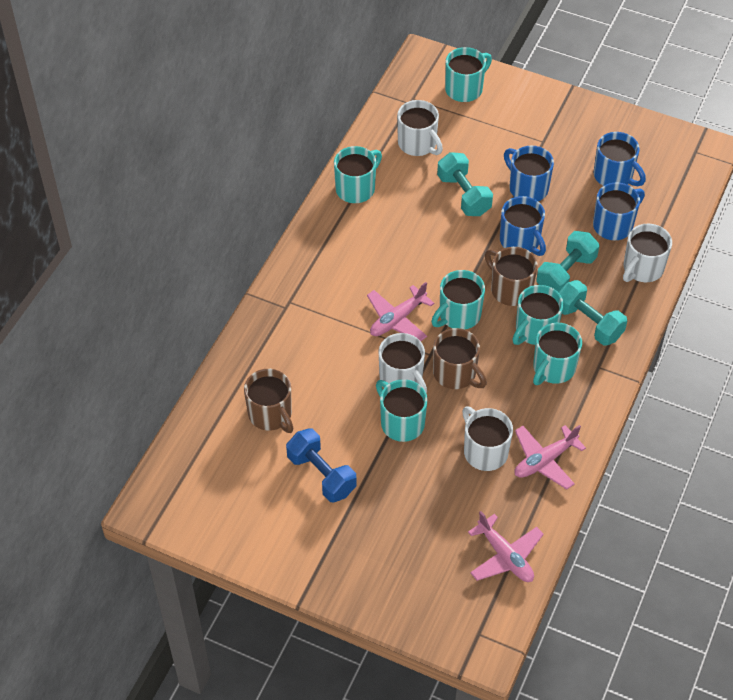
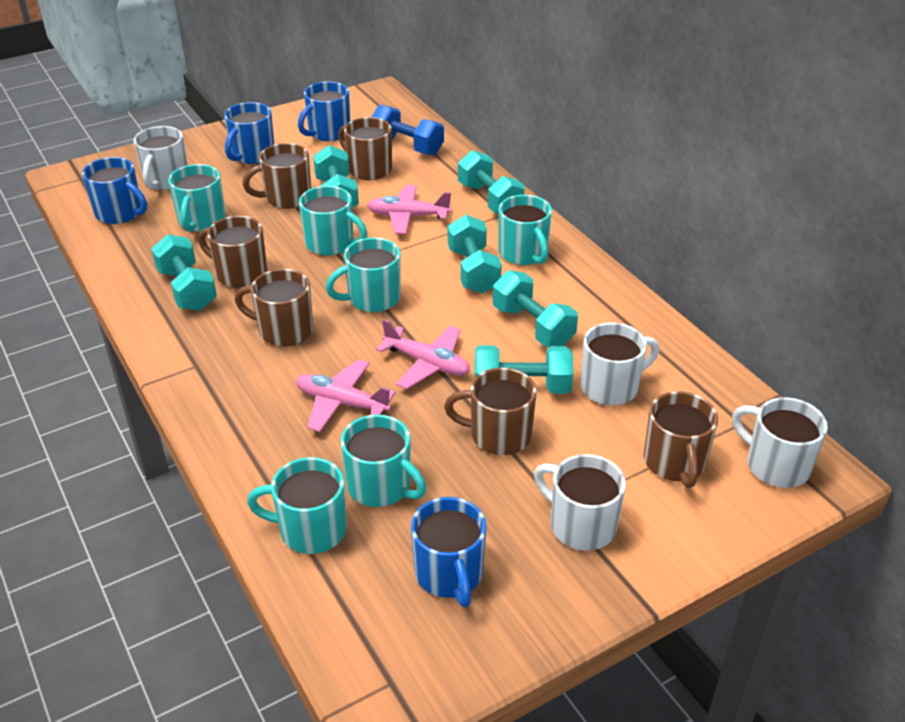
brown mug: 3 -> 6
turquoise dumbbell: 3 -> 6

